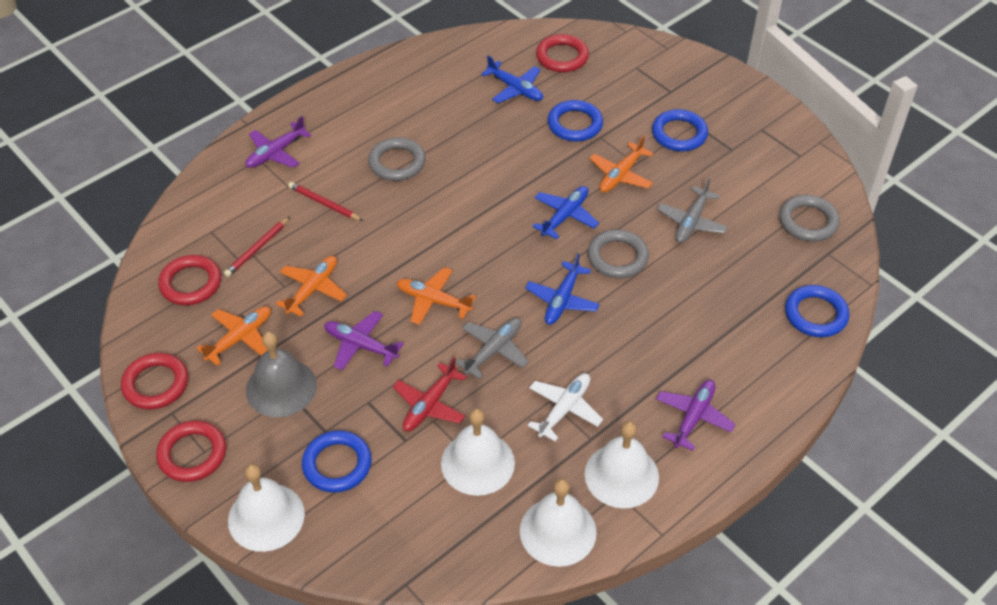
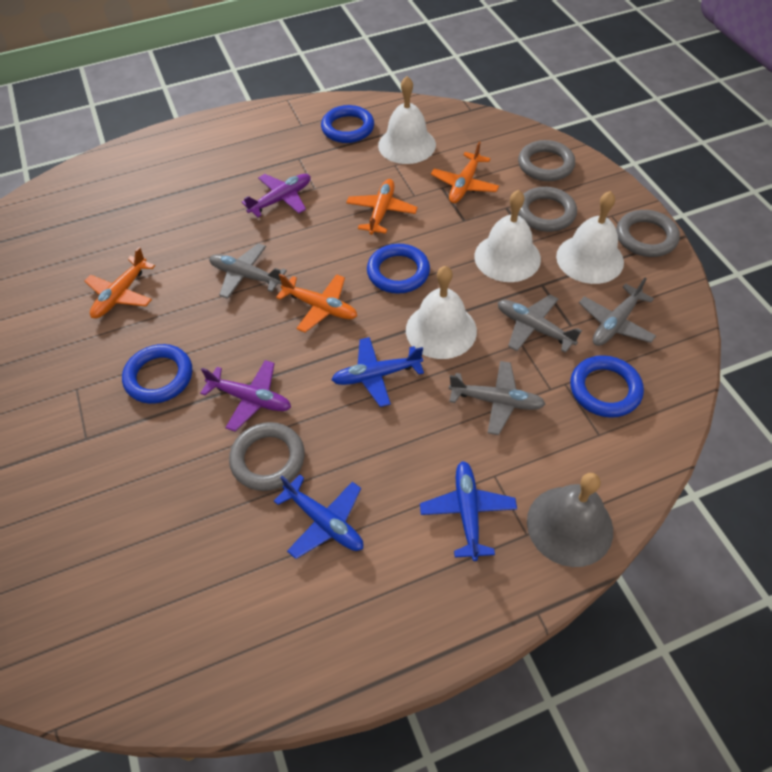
grey plane: 2 -> 4
grey ring: 3 -> 4
purple plane: 3 -> 2
red pencil: 2 -> 0
red plane: 1 -> 0
red ring: 4 -> 0
white plane: 1 -> 0

